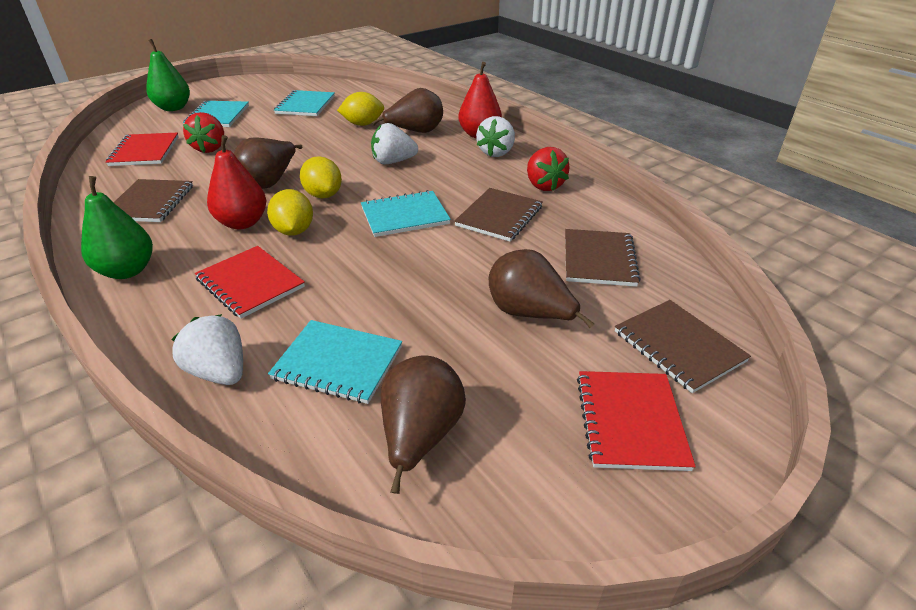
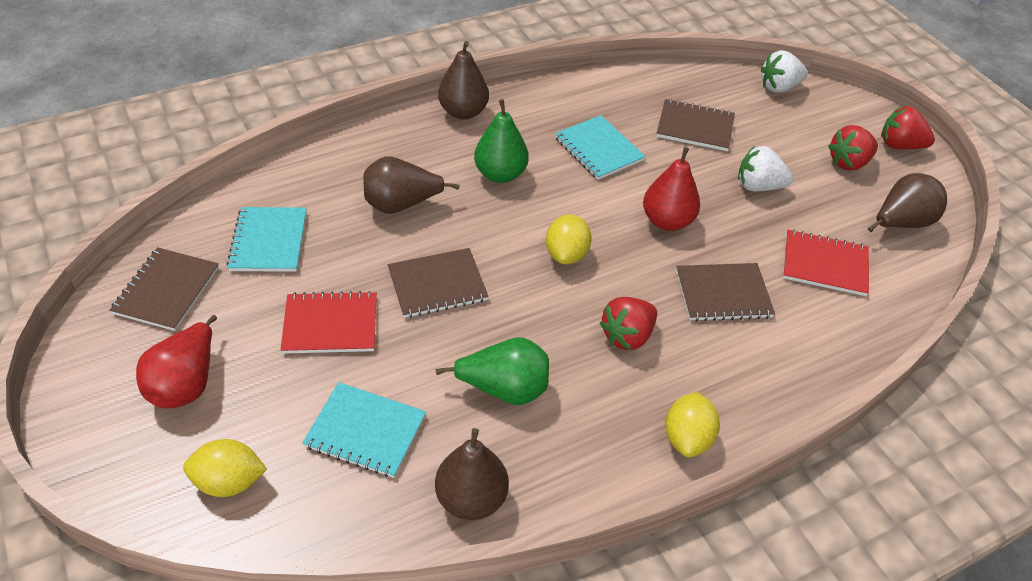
red notebook: 3 -> 2
red strawberry: 2 -> 3
turquoise notebook: 4 -> 3
white strawberry: 3 -> 2

